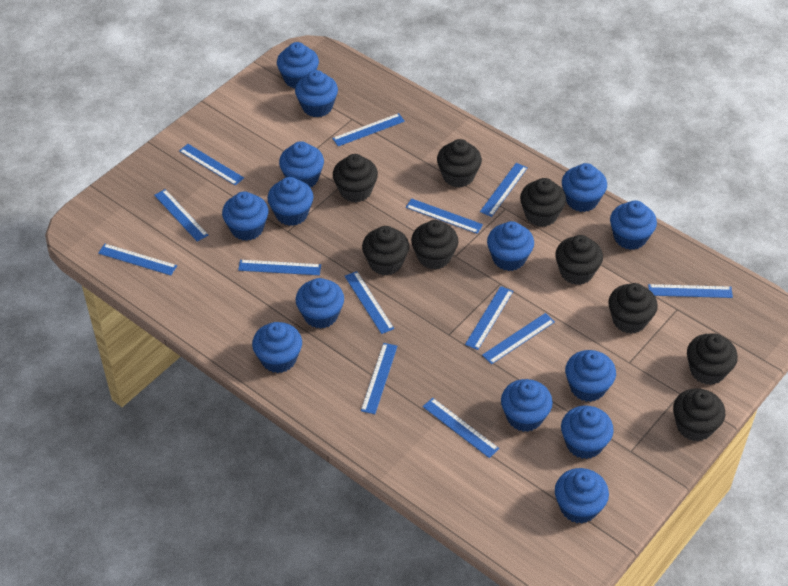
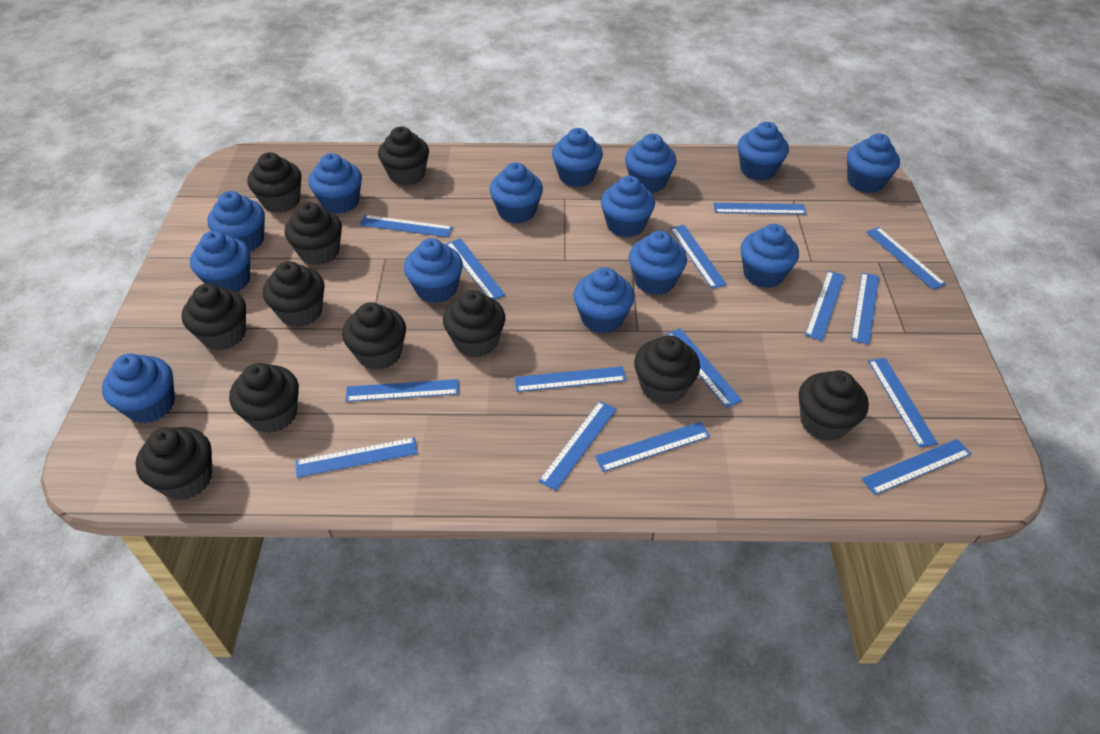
black cupcake: 9 -> 11
blue ruler: 13 -> 15

